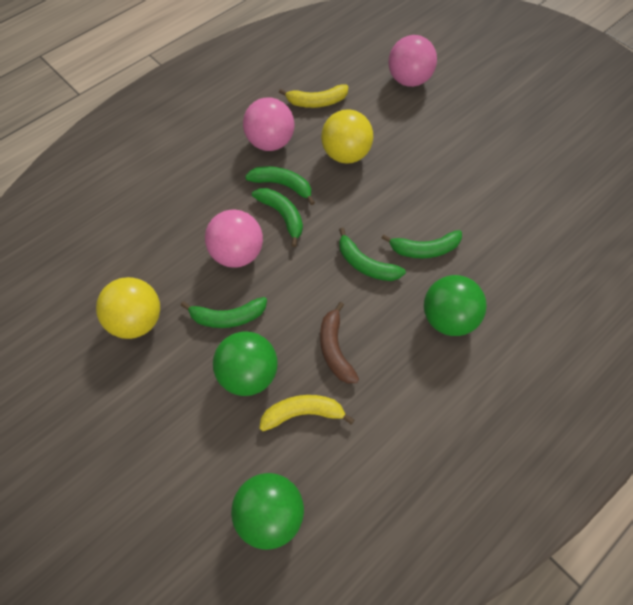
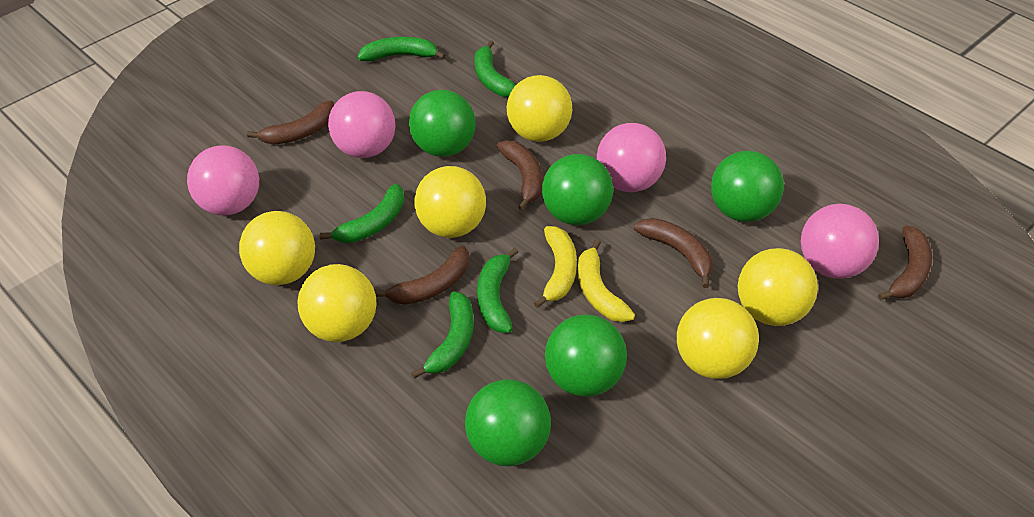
brown banana: 1 -> 5
green ball: 3 -> 5
pink ball: 3 -> 4
yellow ball: 2 -> 6

